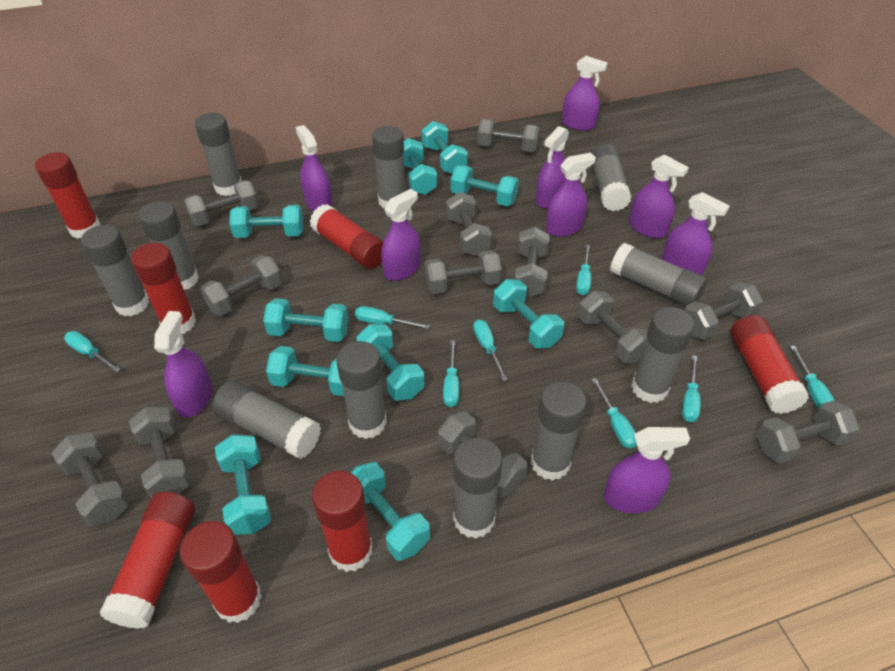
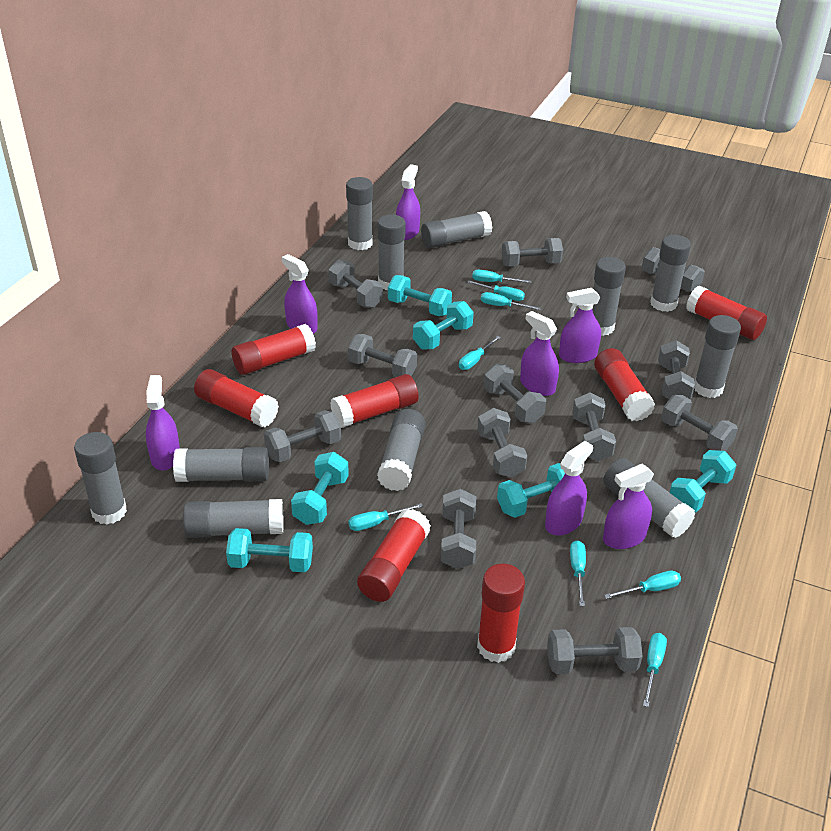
purple spray bottle: 9 -> 7
turquoise dumbbell: 10 -> 6

